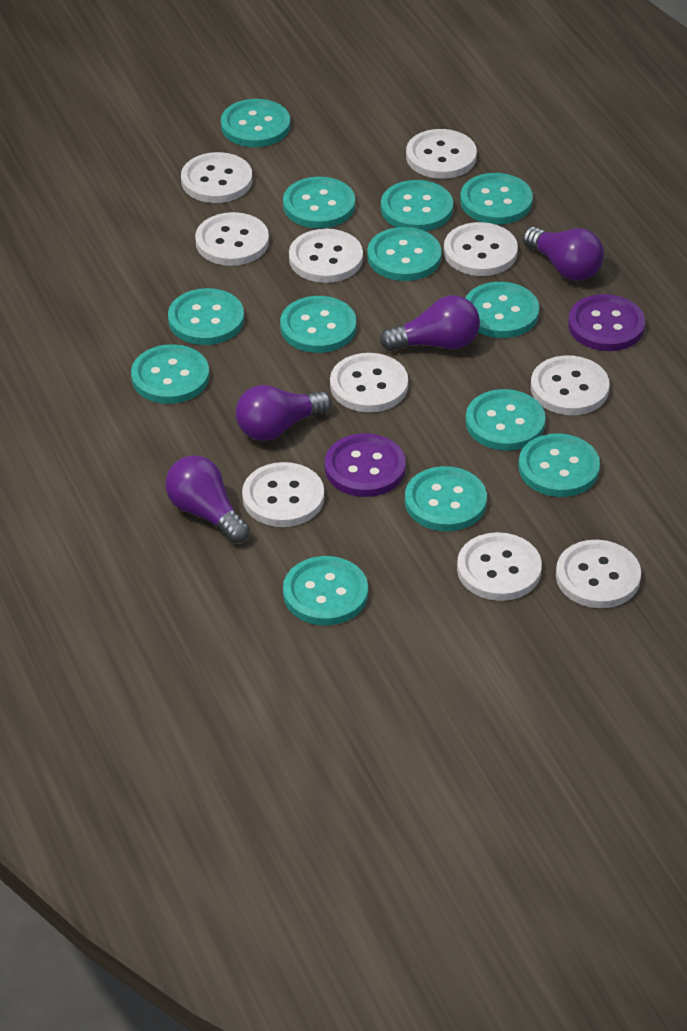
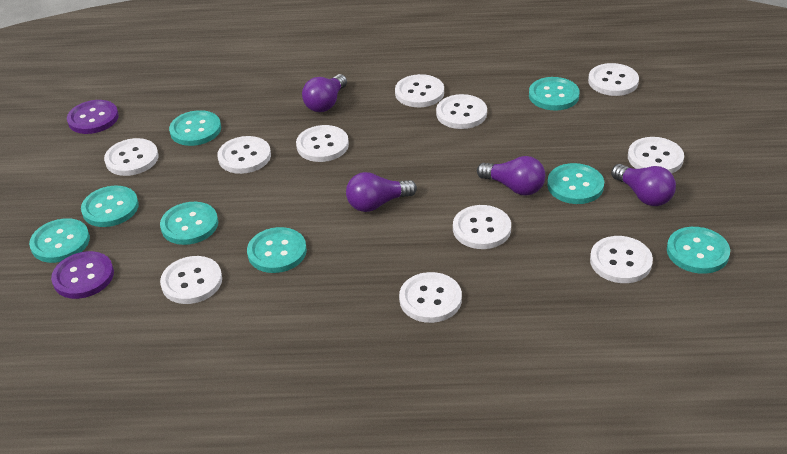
turquoise button: 13 -> 8
white button: 10 -> 11

